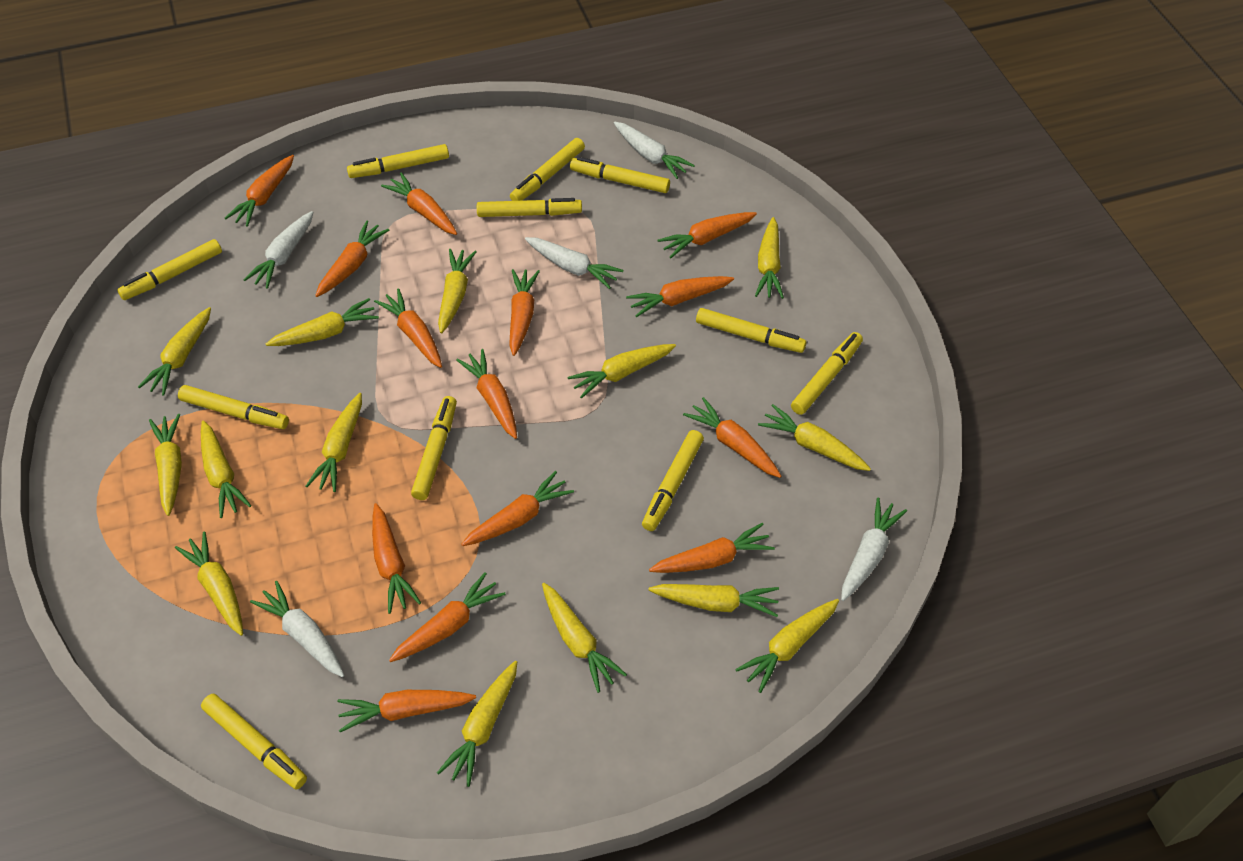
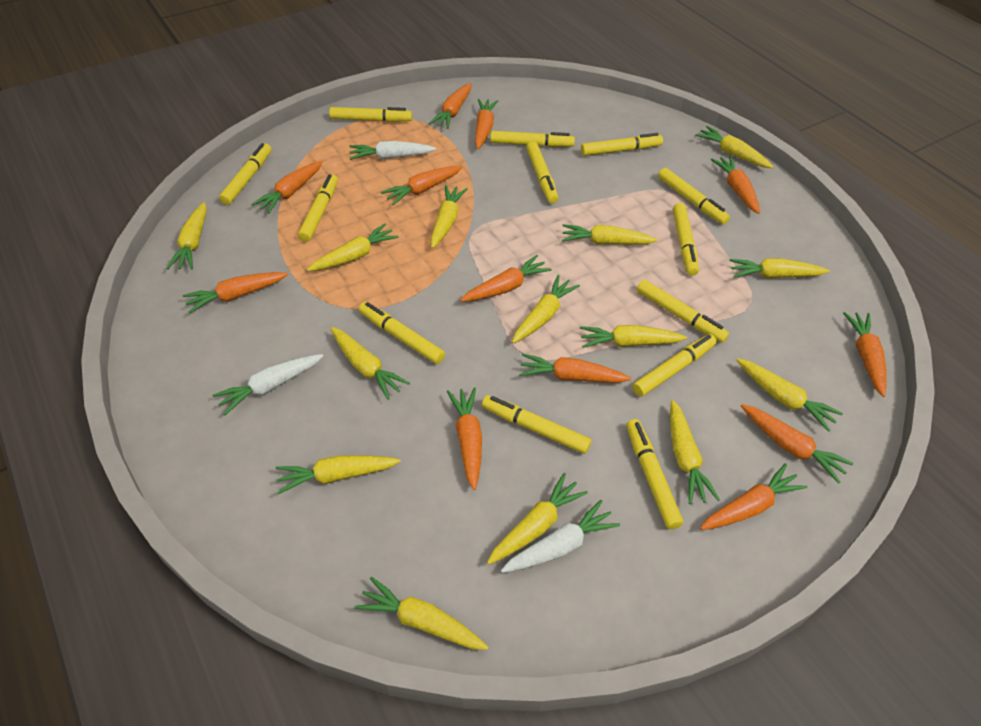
orange carrot: 14 -> 12
white carrot: 5 -> 3
yellow marker: 11 -> 13

